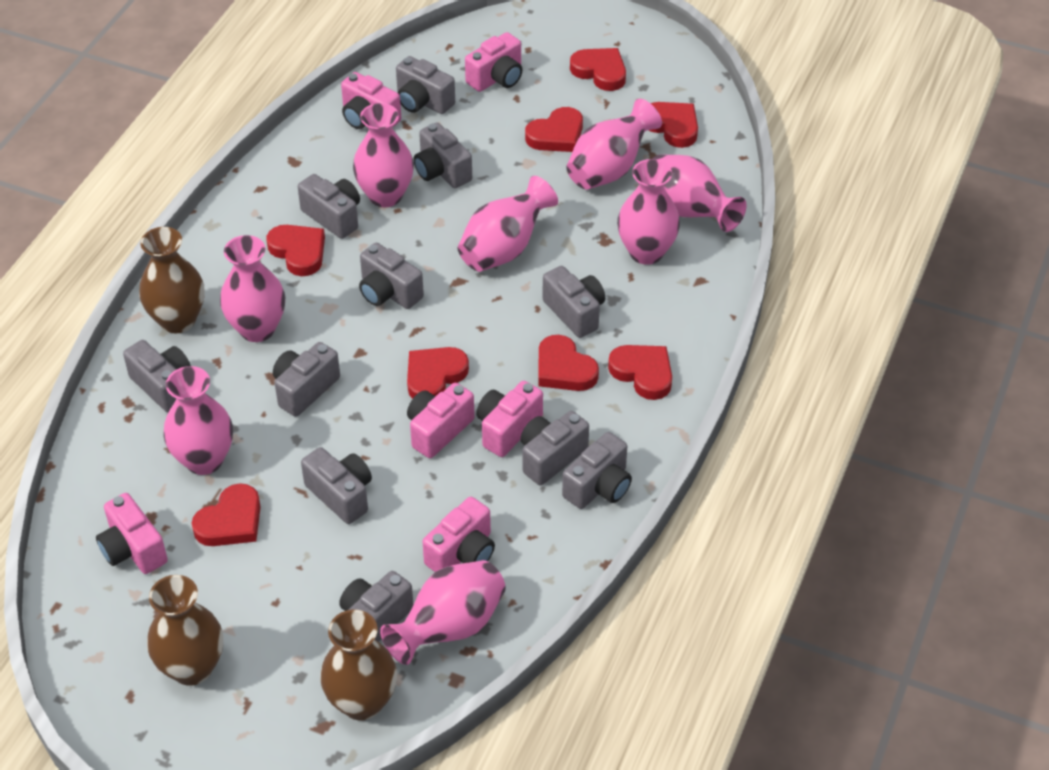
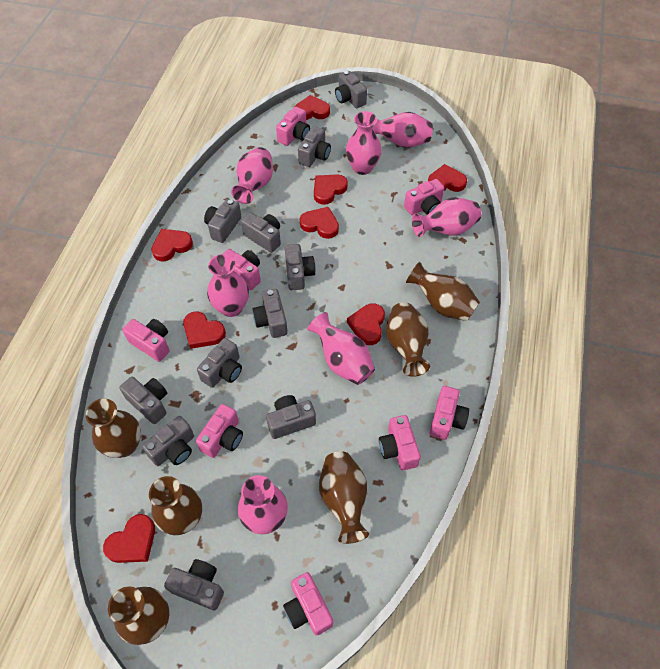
brown vase: 3 -> 6
pink camera: 6 -> 8
pink vase: 8 -> 7

